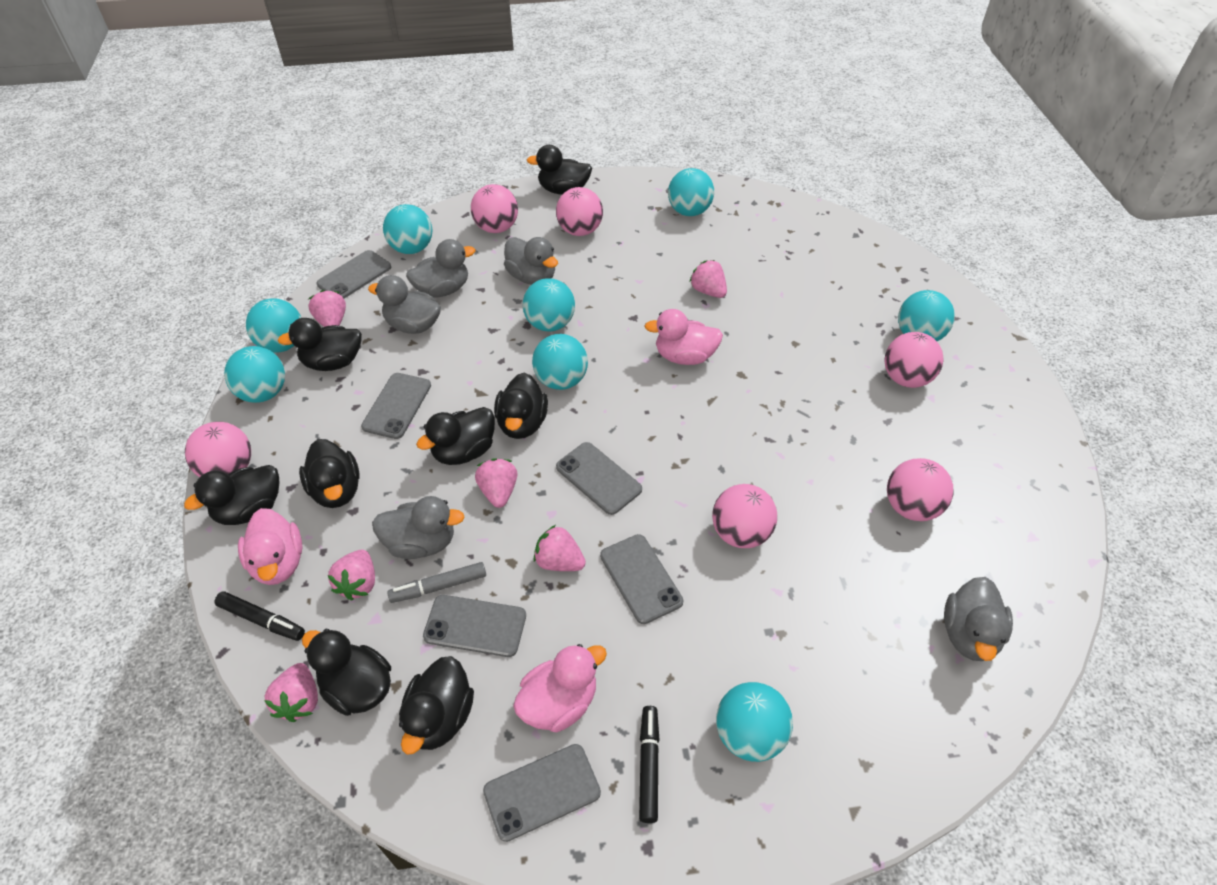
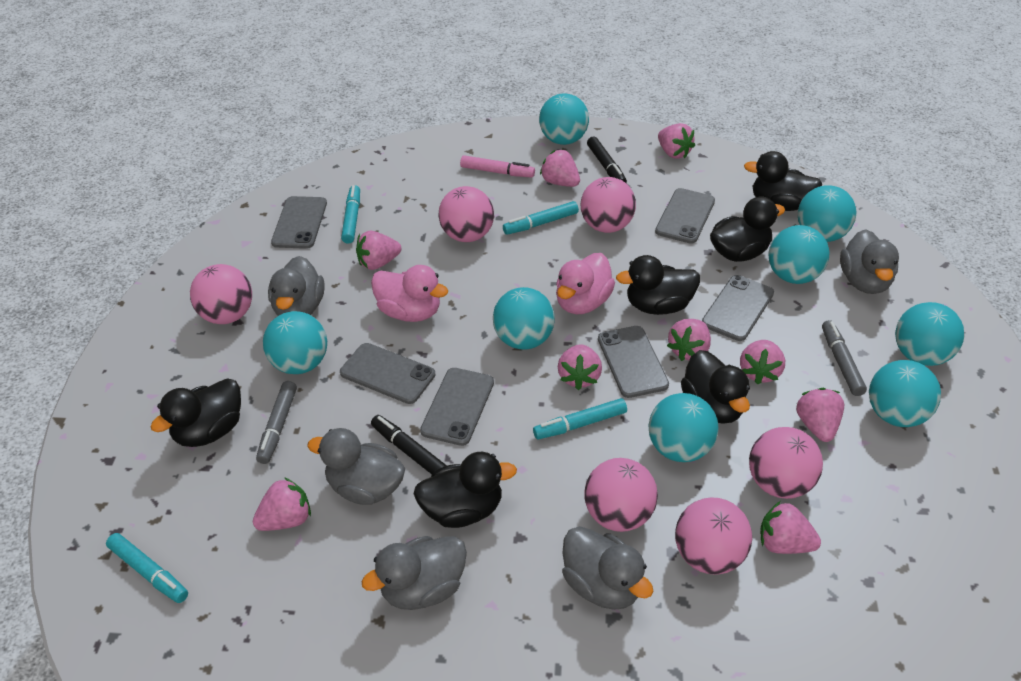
black duck: 8 -> 6
grey marker: 1 -> 2
pink duck: 3 -> 2
pink marker: 0 -> 1
pink strawberry: 6 -> 9
turquoise marker: 0 -> 4

